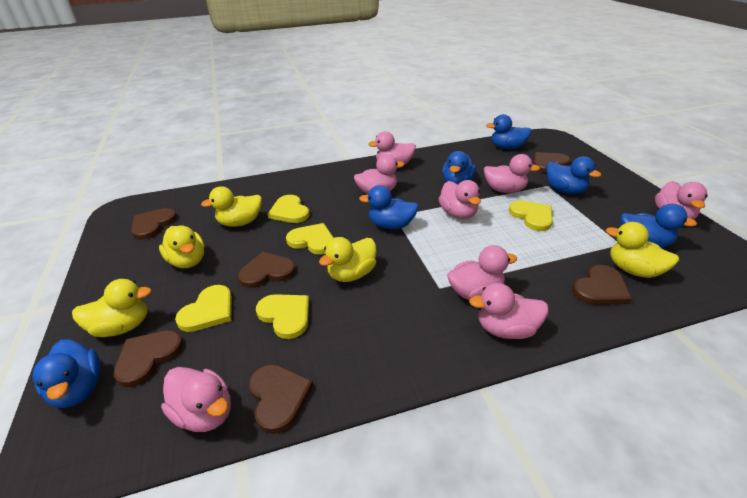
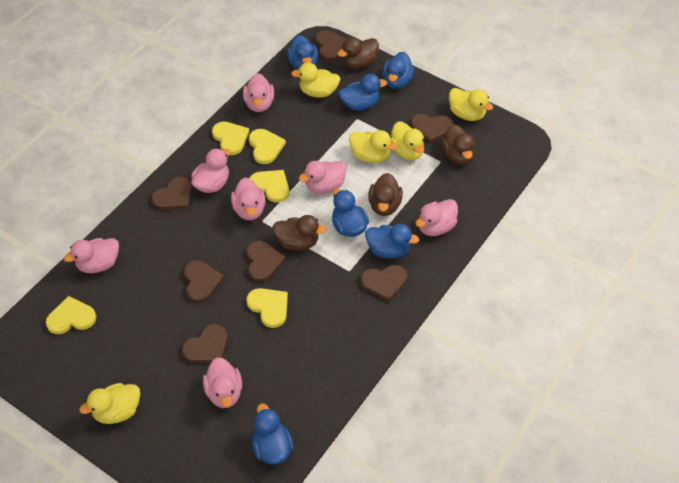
brown duck: 0 -> 4
brown heart: 6 -> 7
pink duck: 8 -> 7

